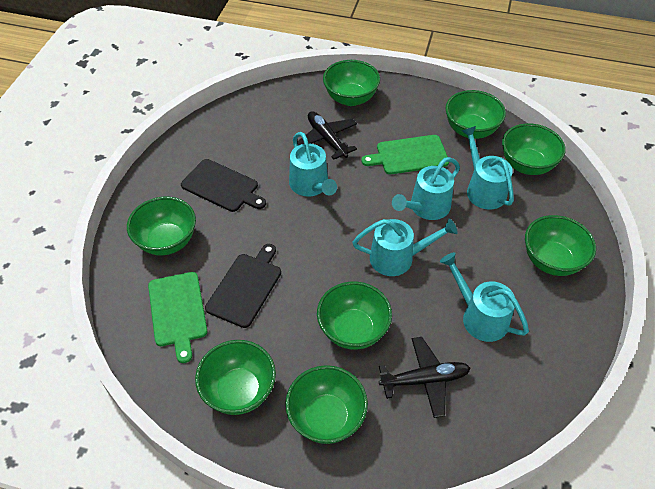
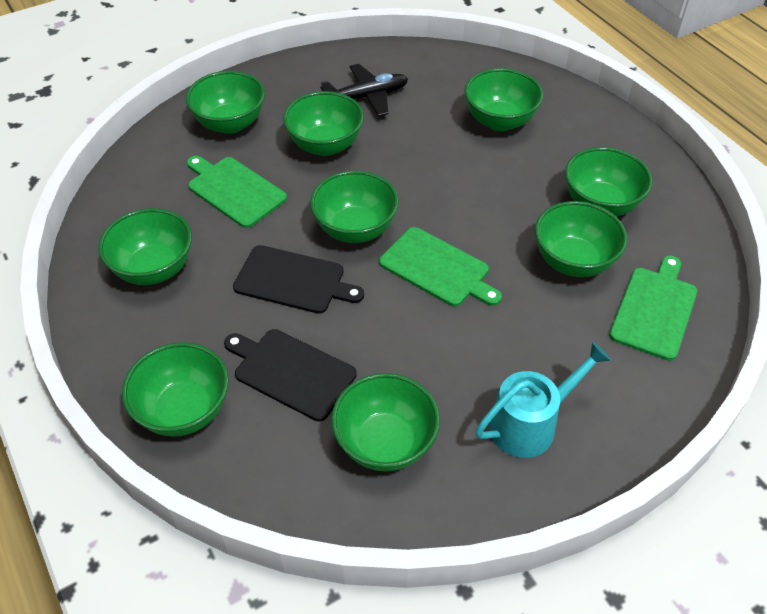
black plane: 2 -> 1
green bowl: 8 -> 9
green cutting board: 2 -> 3
turquoise watering can: 5 -> 1

